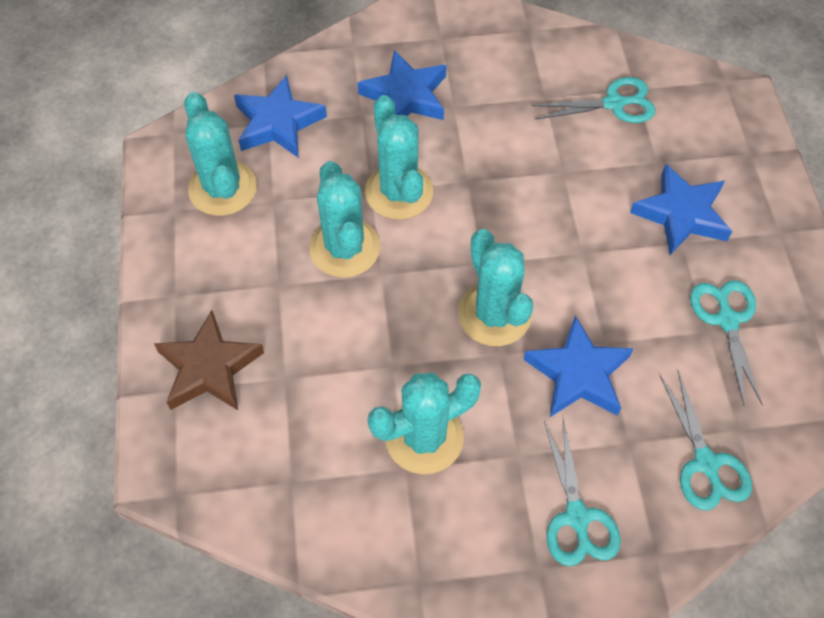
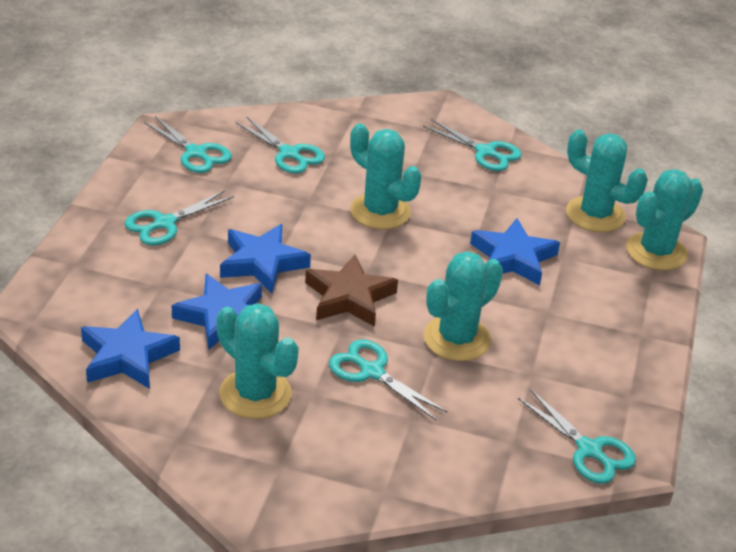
turquoise scissors: 4 -> 6

